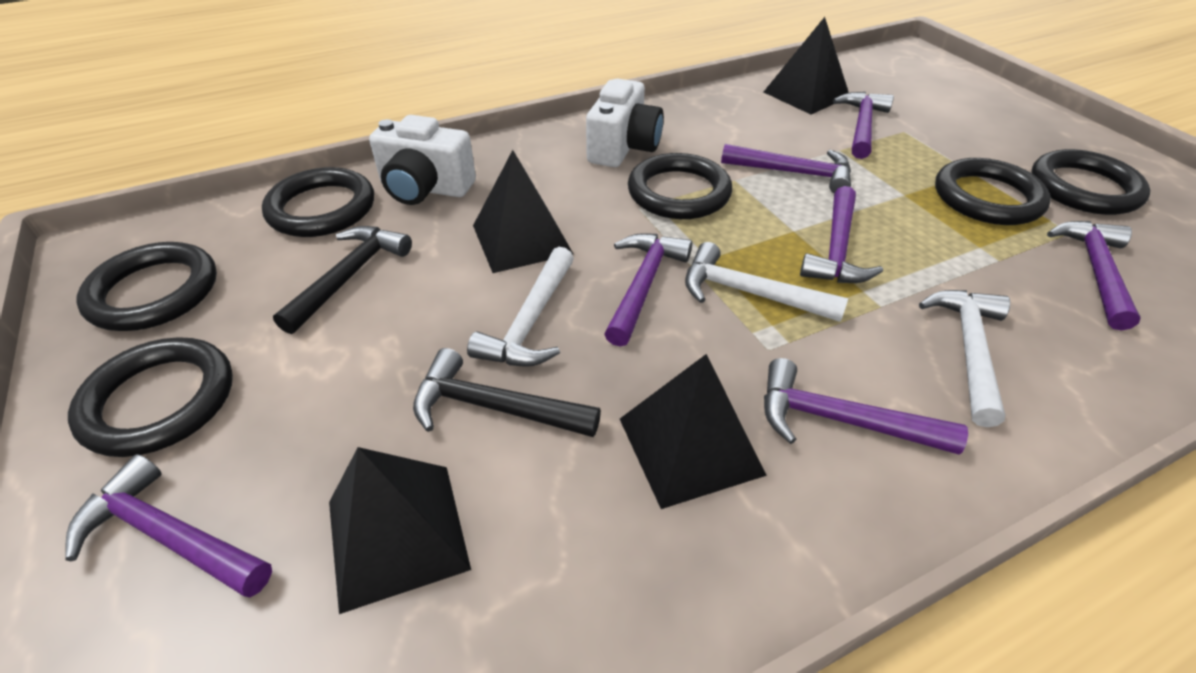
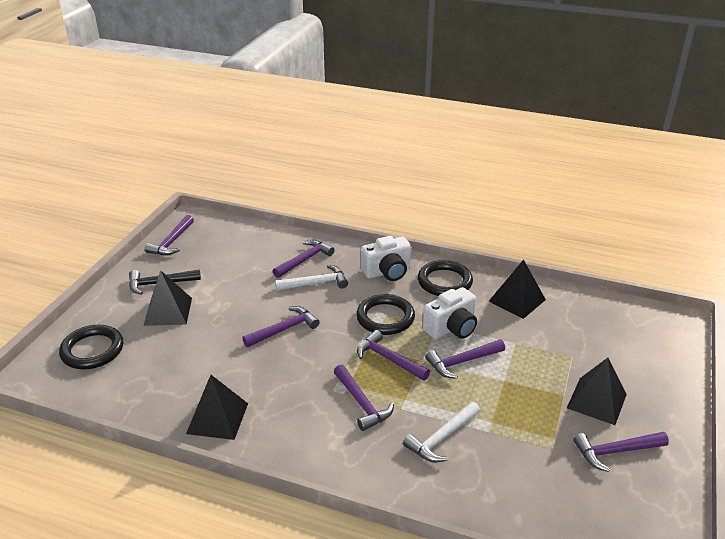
black hammer: 2 -> 1
black ring: 6 -> 3
white hammer: 3 -> 2

